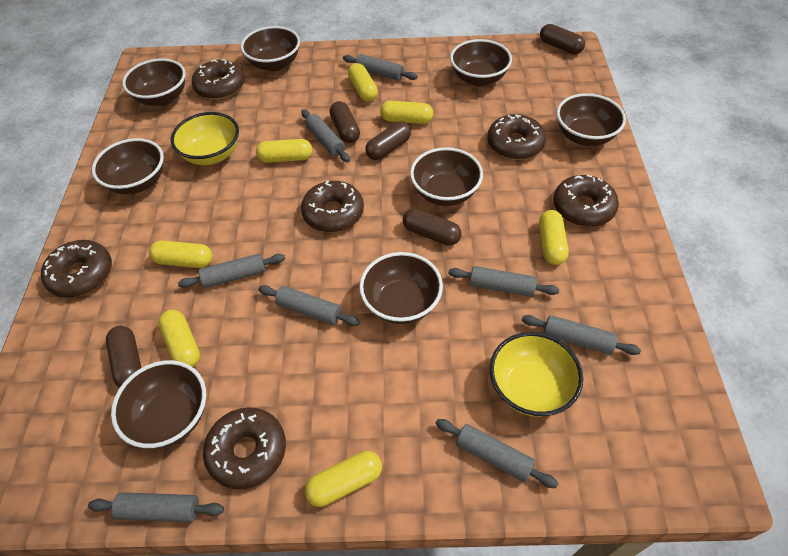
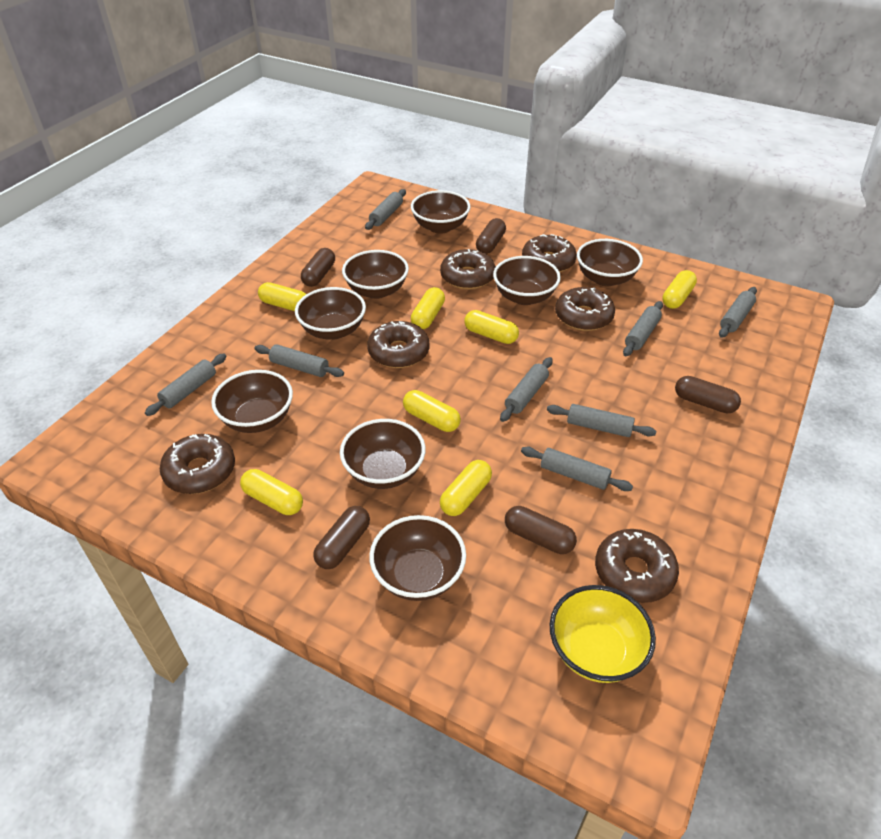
yellow bowl: 2 -> 1

